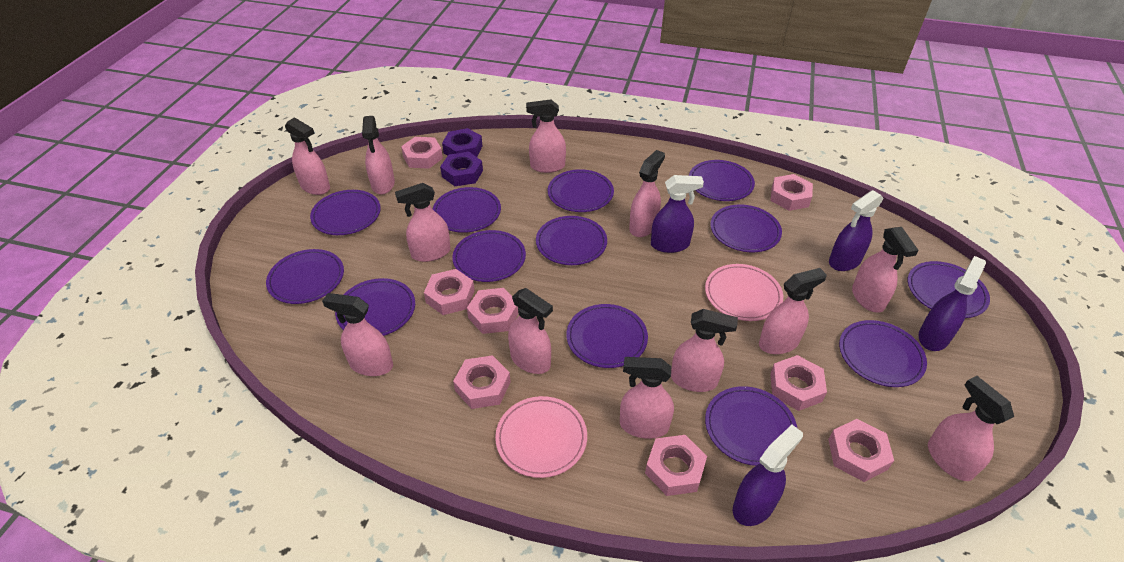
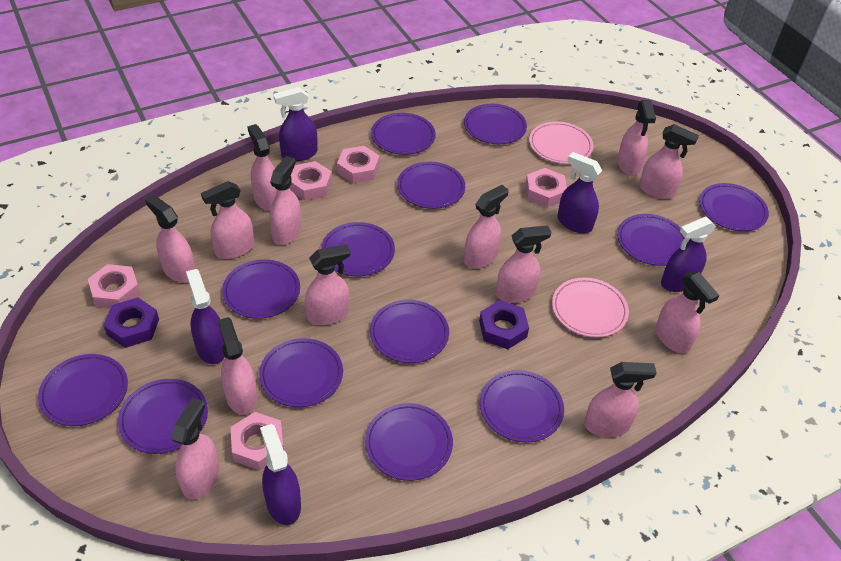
pink nut: 8 -> 5
pink spray bottle: 12 -> 13
purple spray bottle: 4 -> 5

